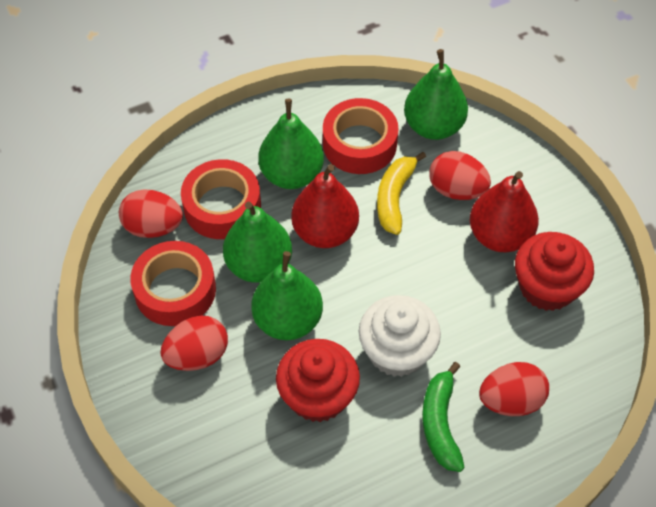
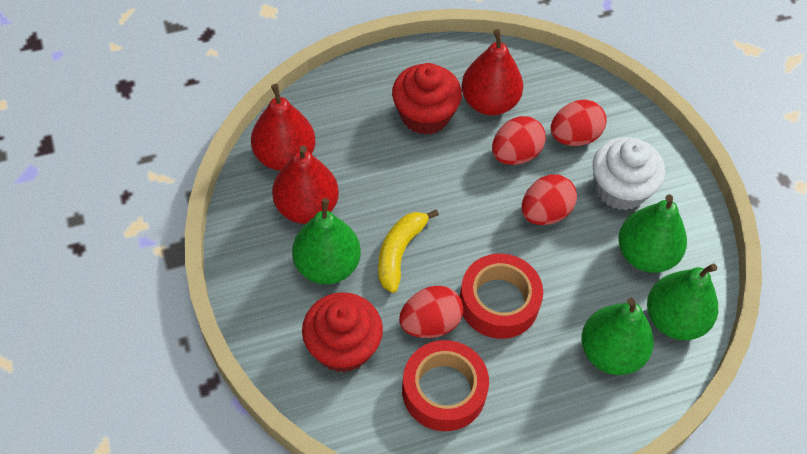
green banana: 1 -> 0
red pear: 2 -> 3
red tape: 3 -> 2

